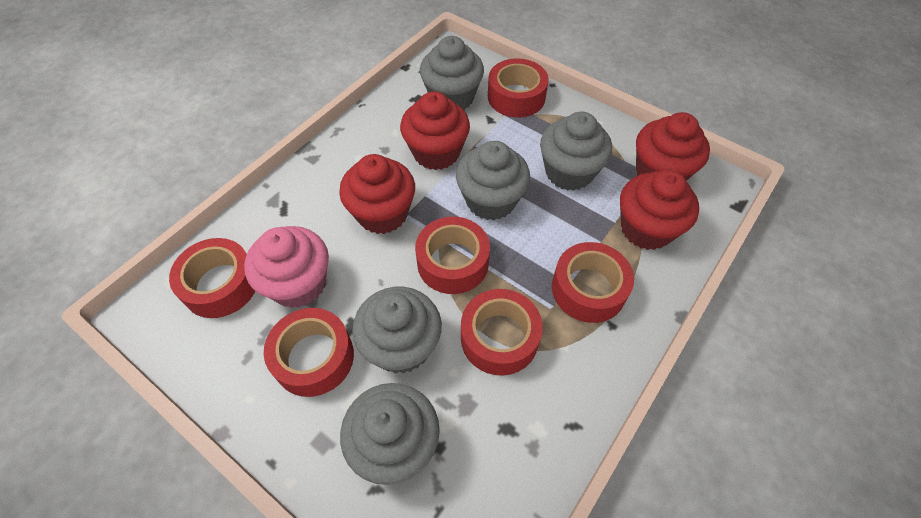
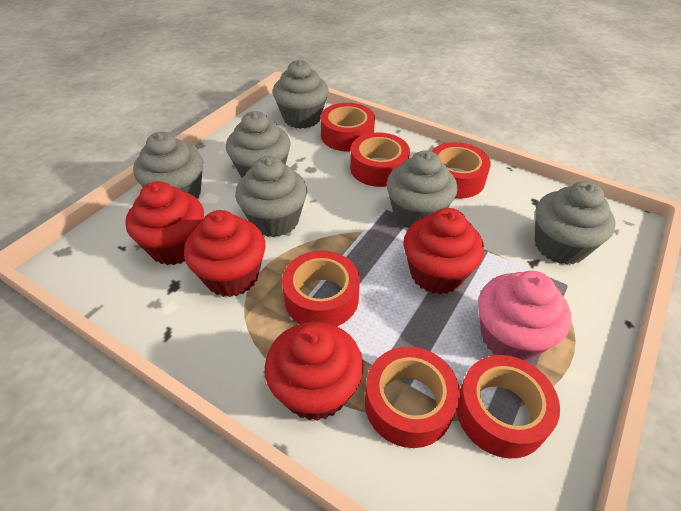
grey cupcake: 5 -> 6

